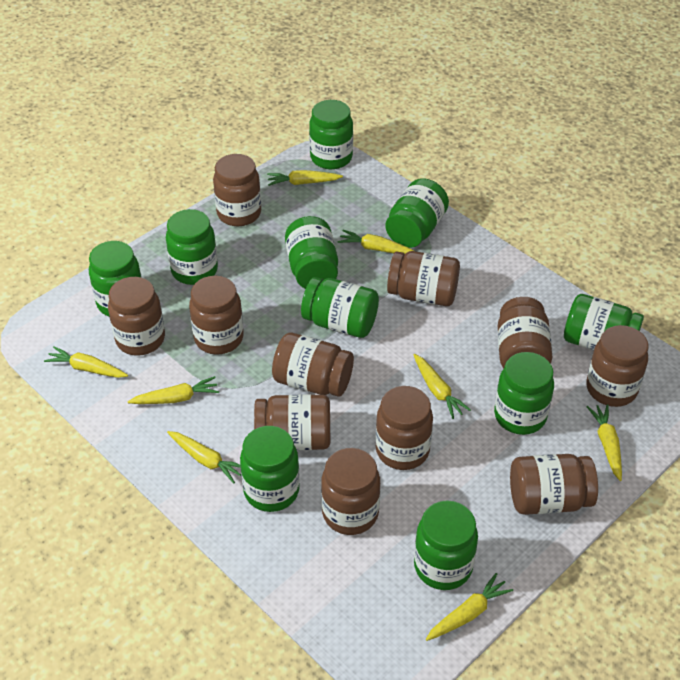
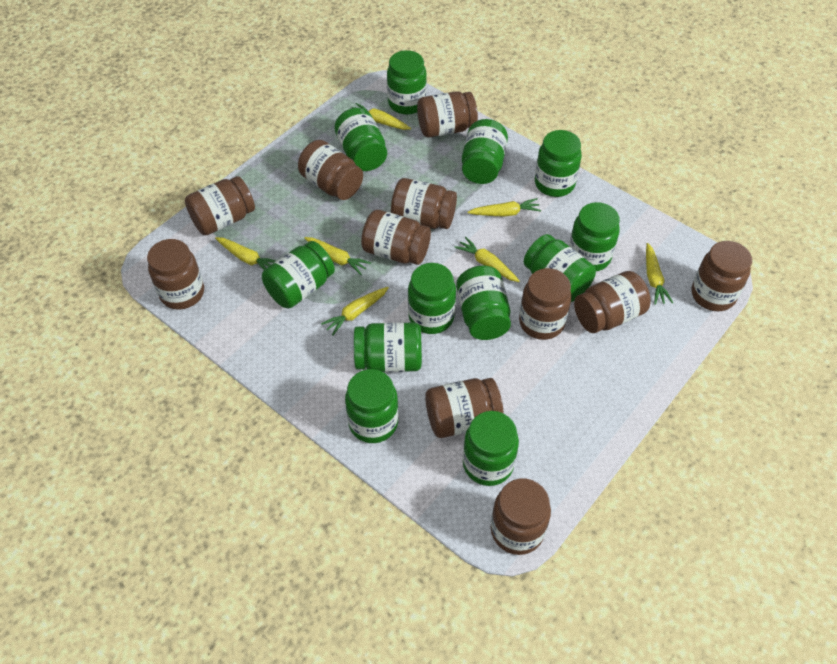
green jar: 10 -> 12
yellow carrot: 8 -> 7

